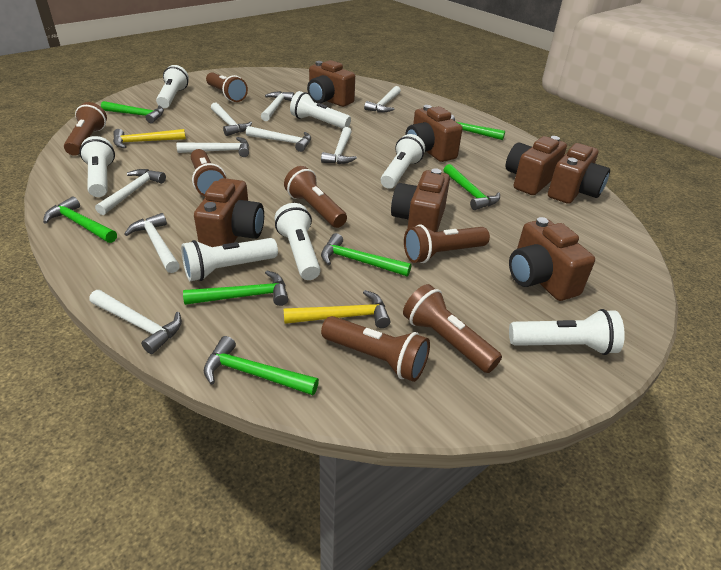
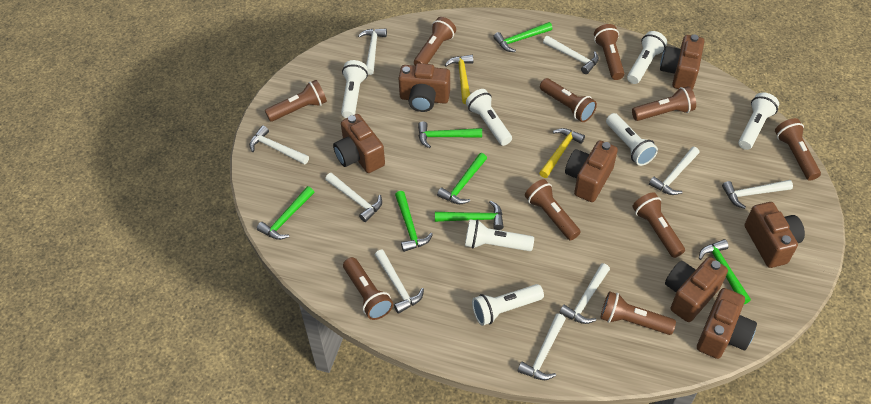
brown flashlight: 7 -> 10

